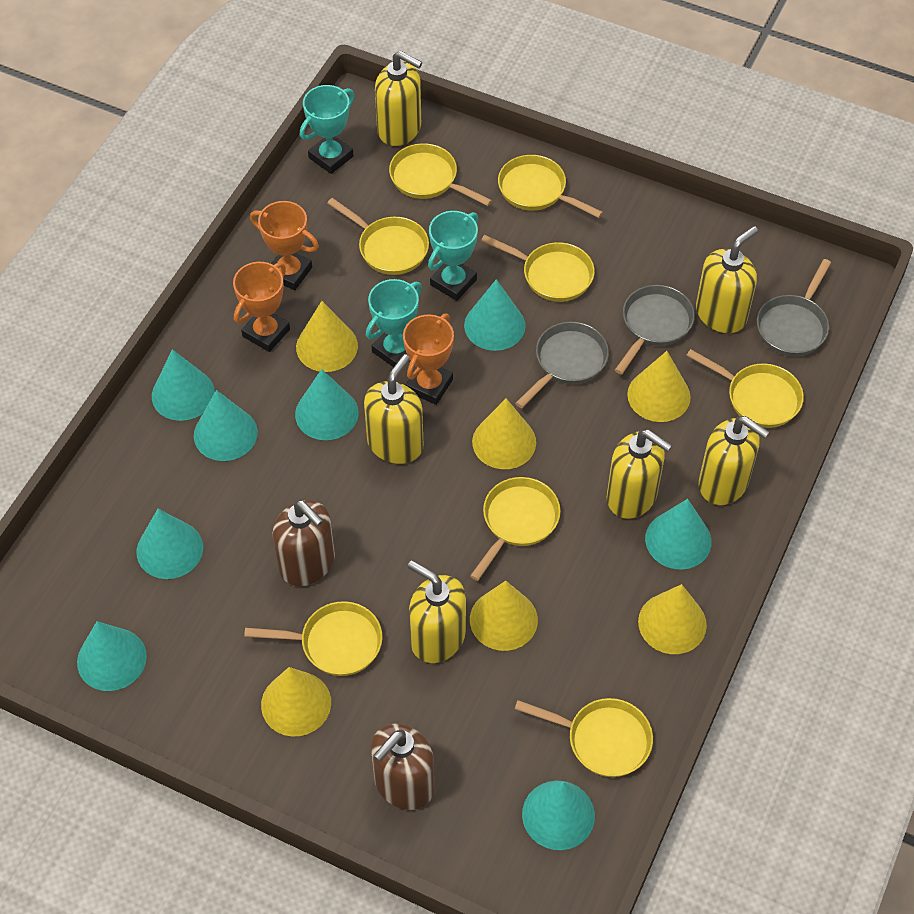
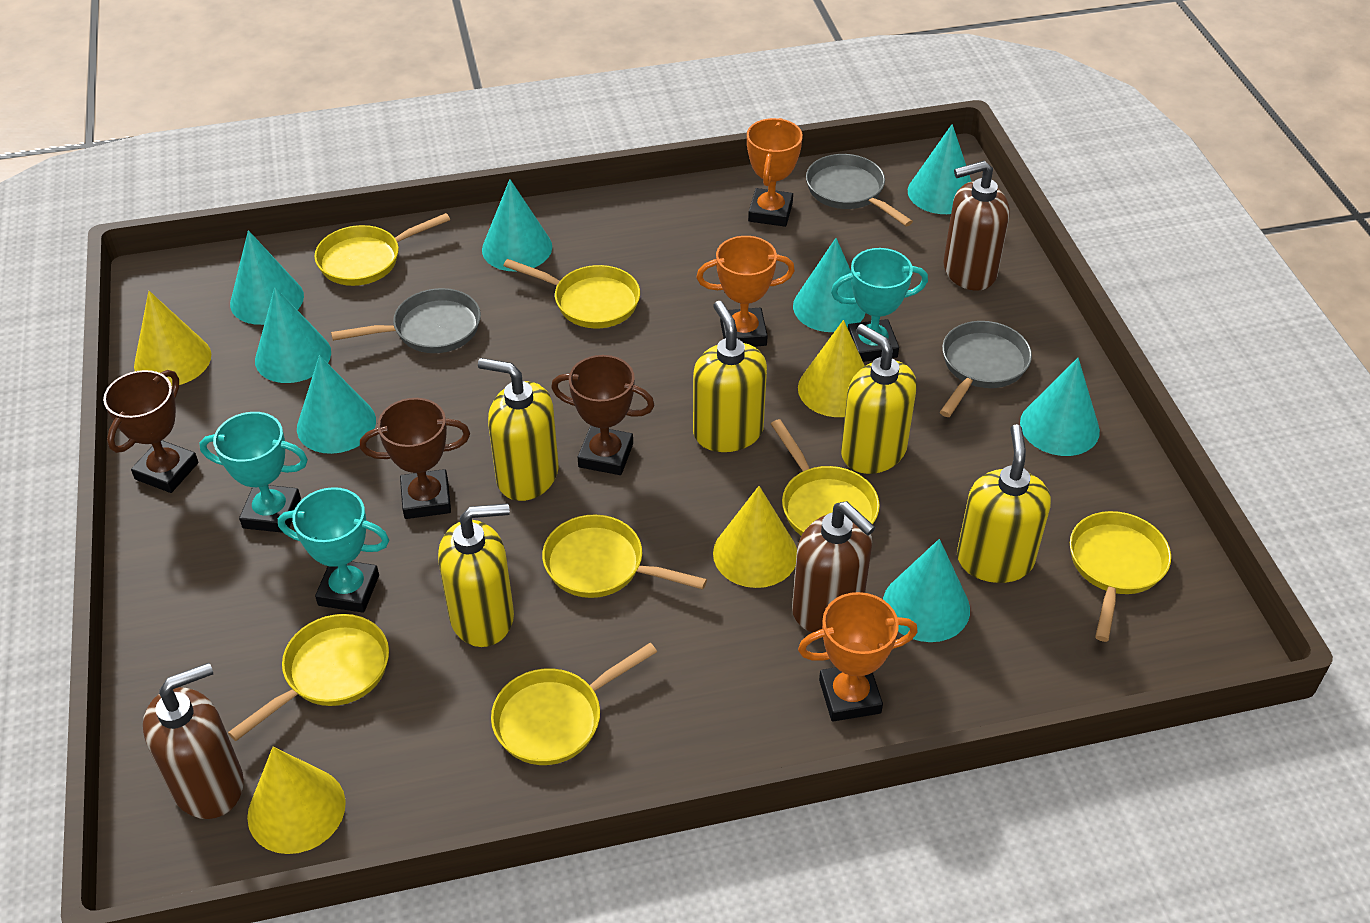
brown soap dispenser: 2 -> 3
brown trophy: 0 -> 3
yellow cone: 6 -> 4
yellow pan: 8 -> 7
yellow soap dispenser: 6 -> 5

